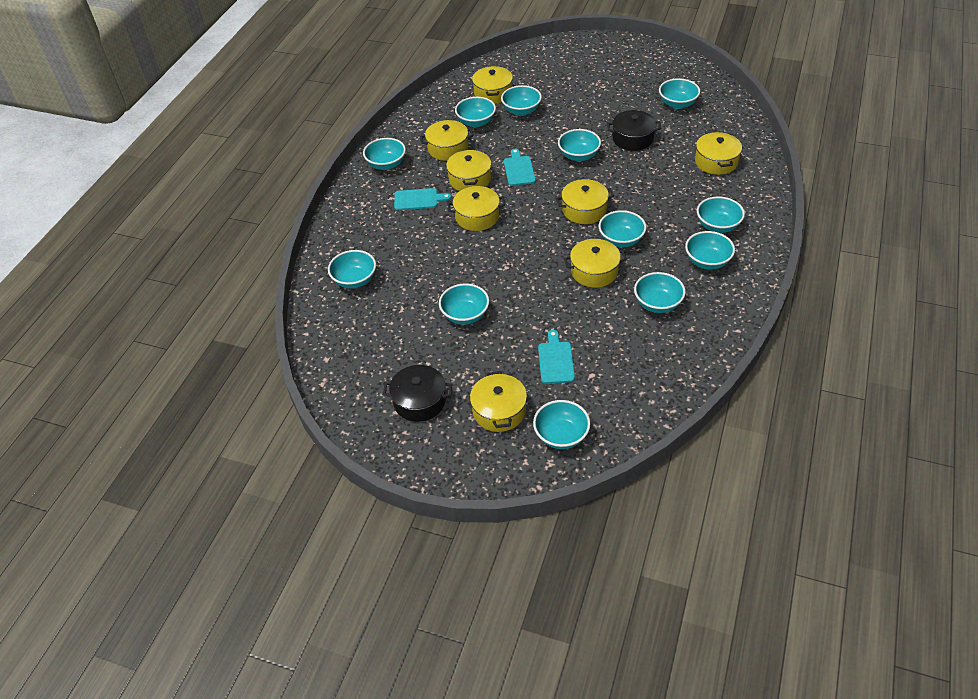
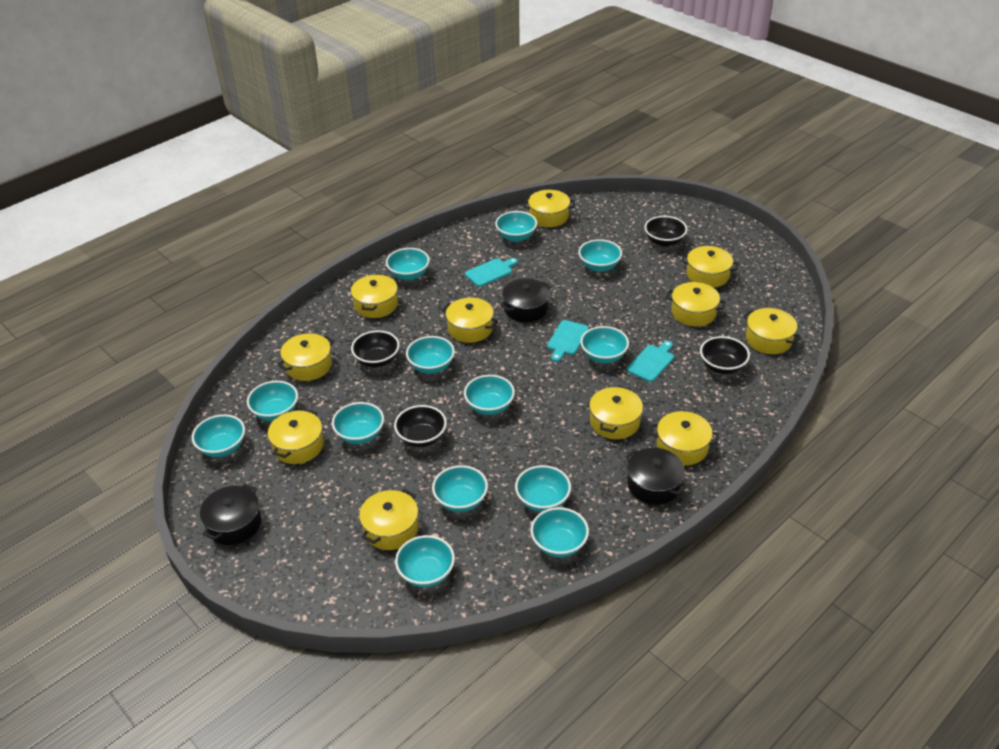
black bowl: 0 -> 4
black pot: 2 -> 3
turquoise bowl: 12 -> 13
yellow pot: 8 -> 11

